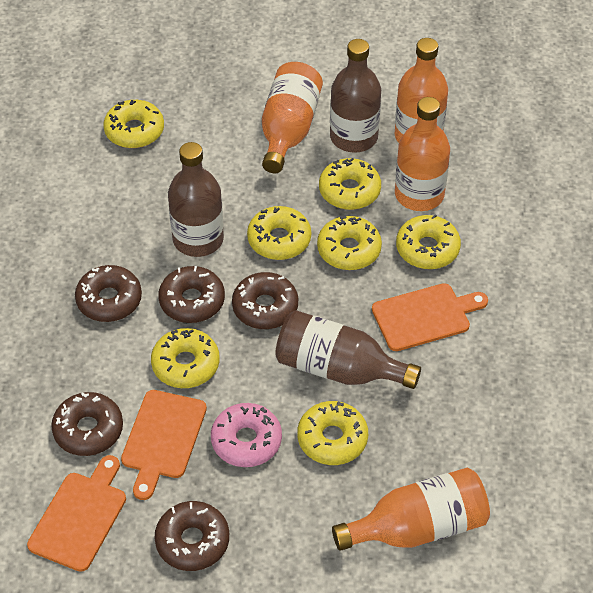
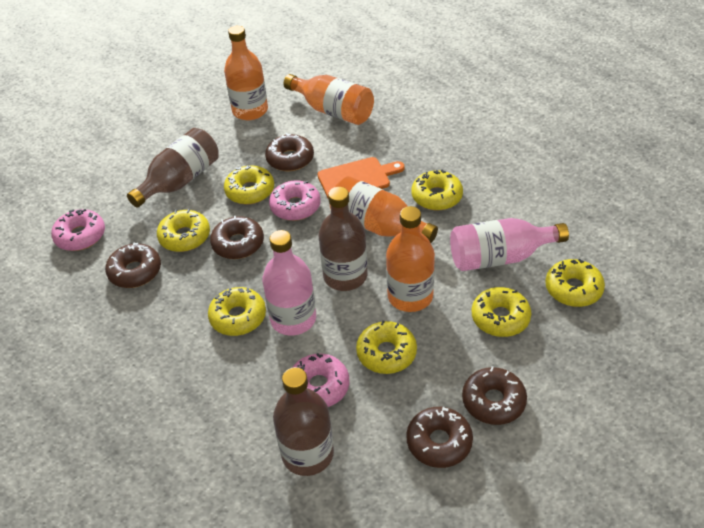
orange cutting board: 3 -> 1
pink bottle: 0 -> 2
pink donut: 1 -> 3

